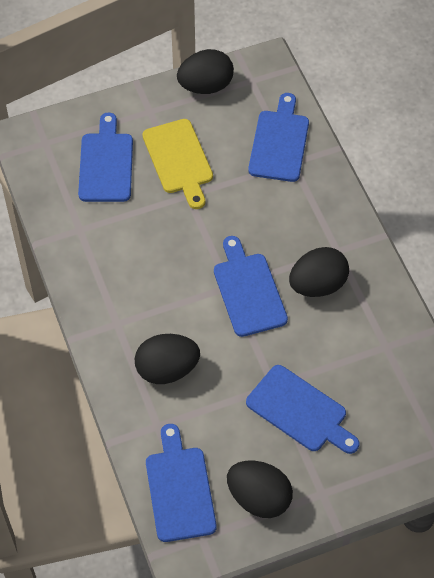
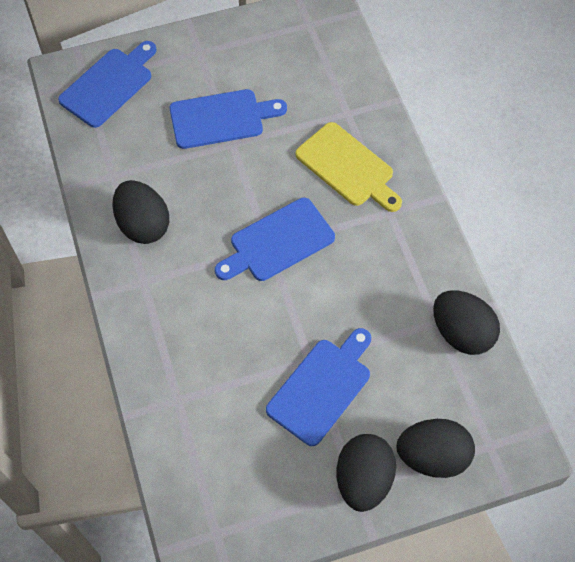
blue cutting board: 5 -> 4

